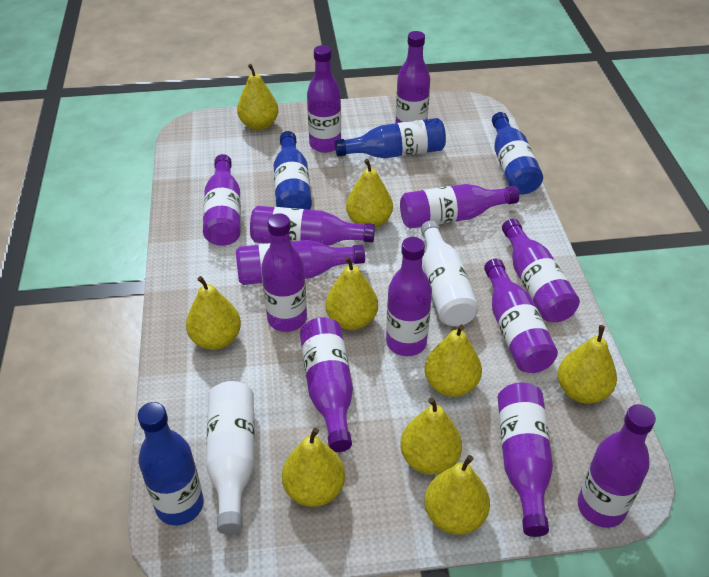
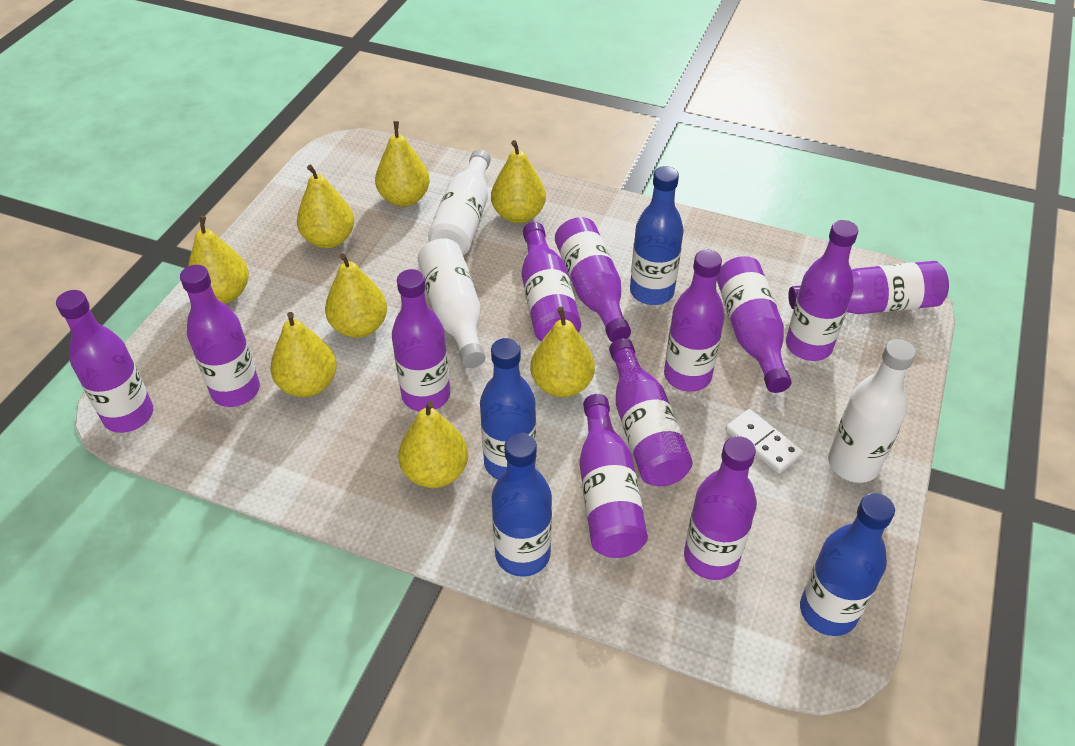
purple bottle: 13 -> 12
white bottle: 2 -> 3
white domino: 0 -> 1
yellow pear: 9 -> 8

